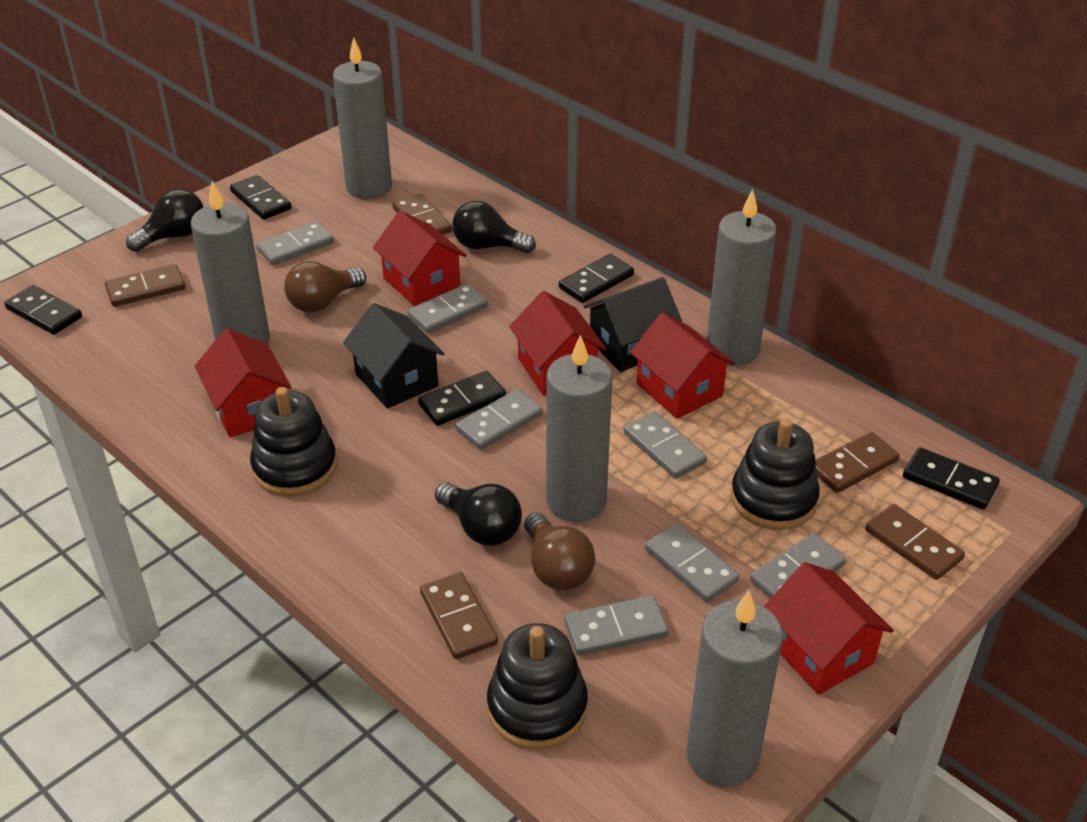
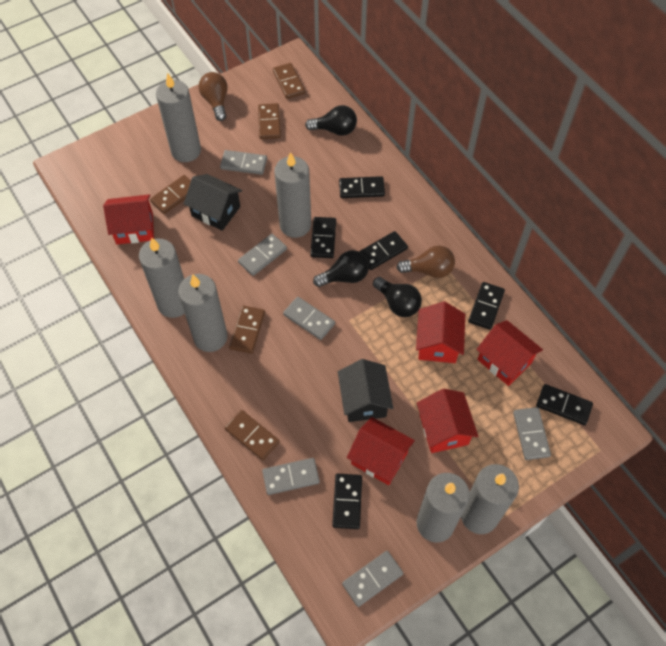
black domino: 5 -> 6
black stacking toy: 3 -> 0
grey candle: 5 -> 6
grey domino: 7 -> 6

